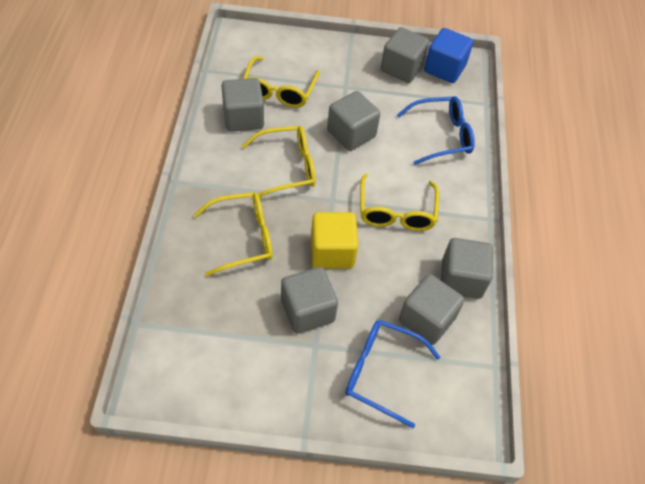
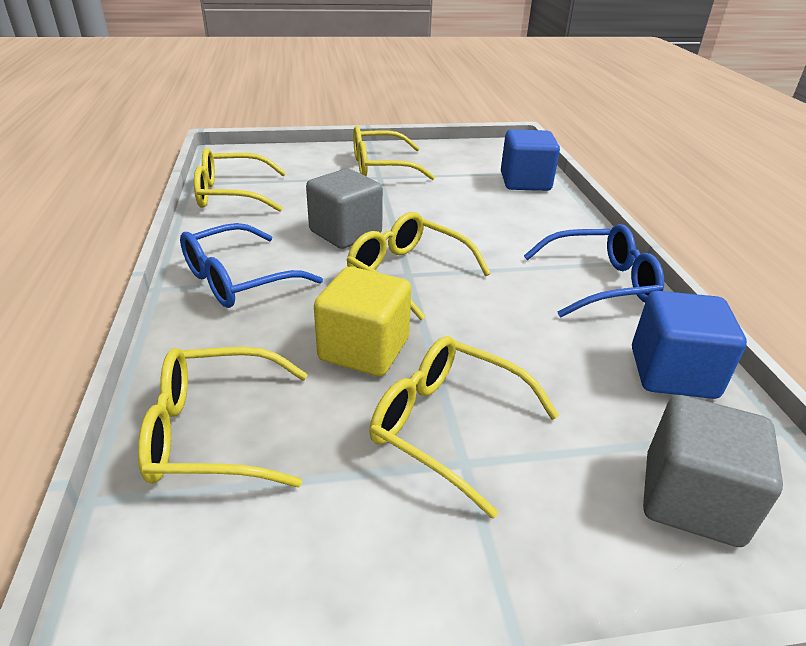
blue cube: 1 -> 2
grey cube: 6 -> 2
yellow glasses: 4 -> 5

